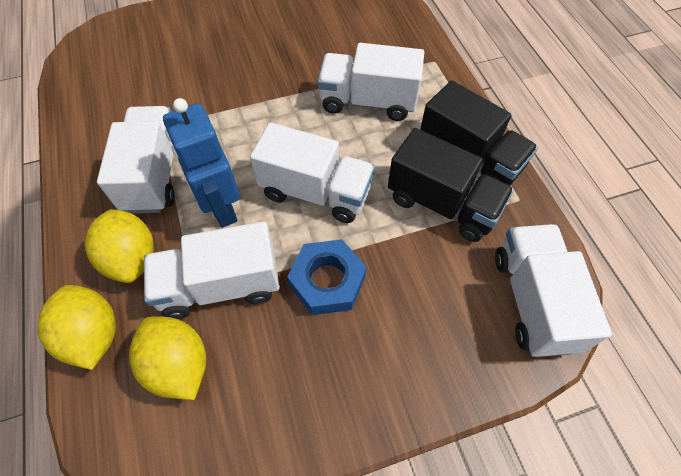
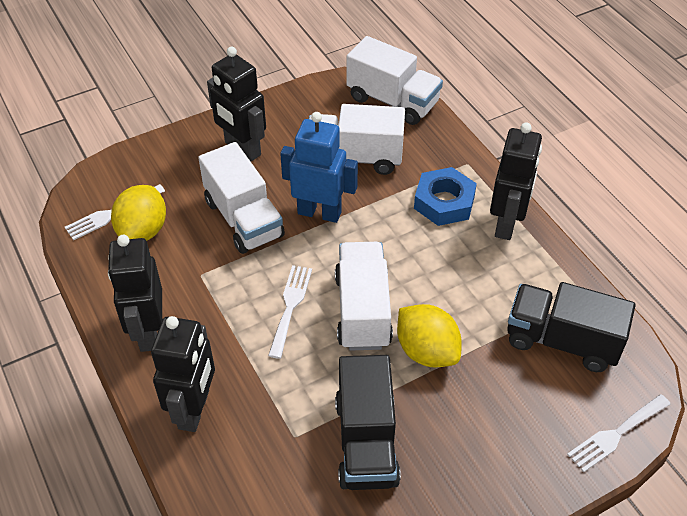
black robot: 0 -> 4
white fork: 0 -> 3
white truck: 5 -> 4
yellow lemon: 3 -> 2

